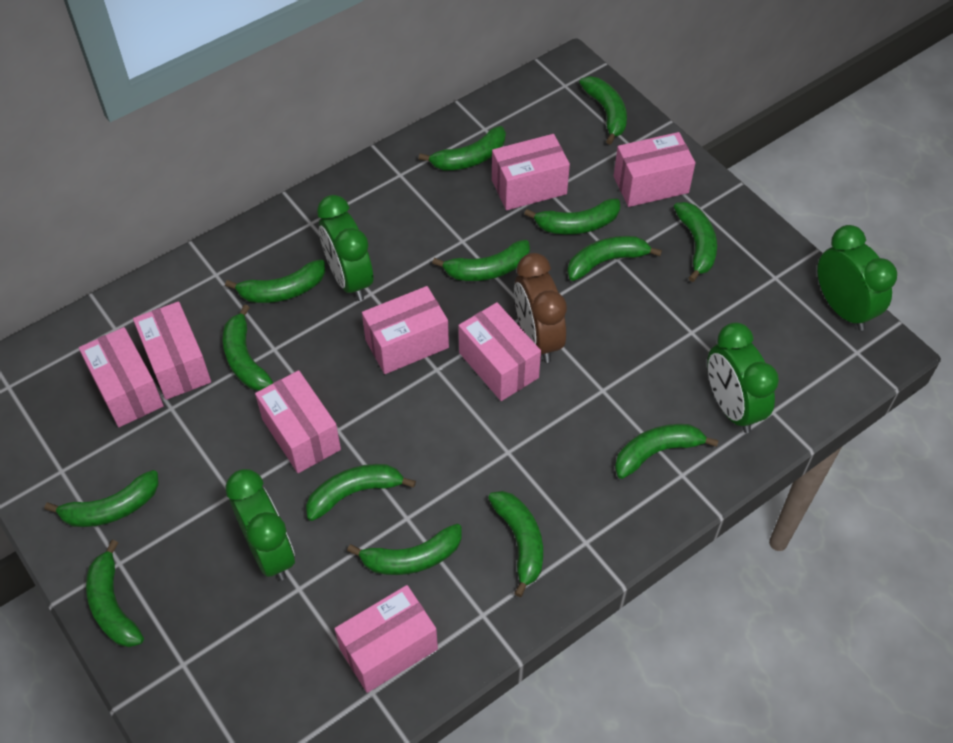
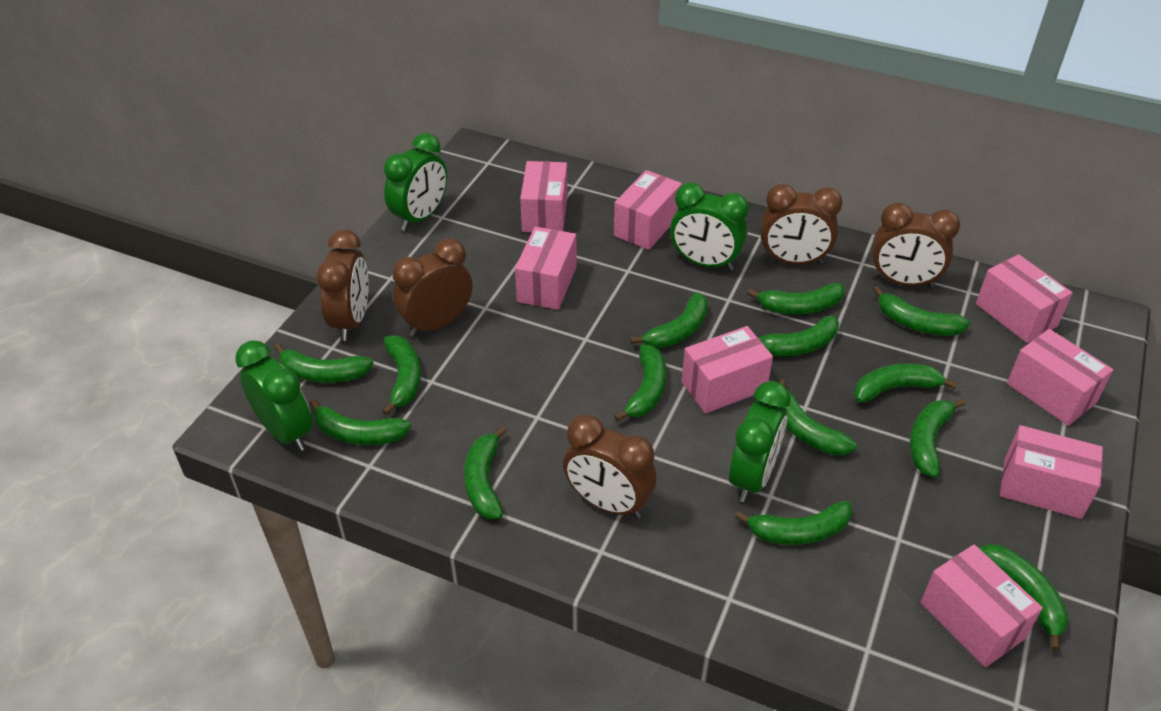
brown clock: 1 -> 5

